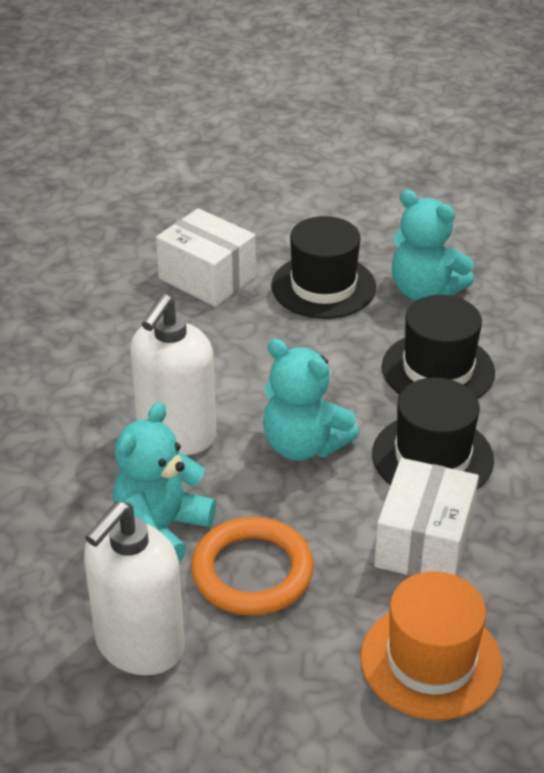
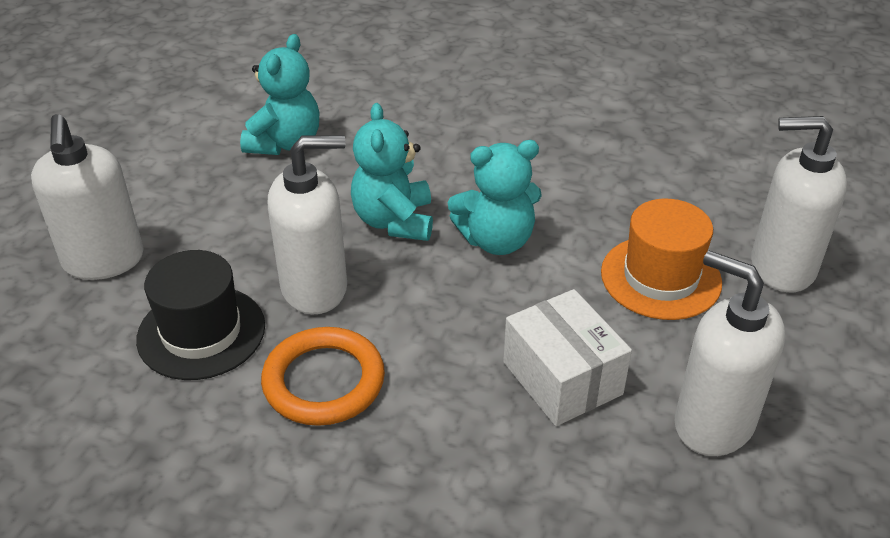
black hat: 3 -> 1
white box: 2 -> 1
white soap dispenser: 2 -> 4

